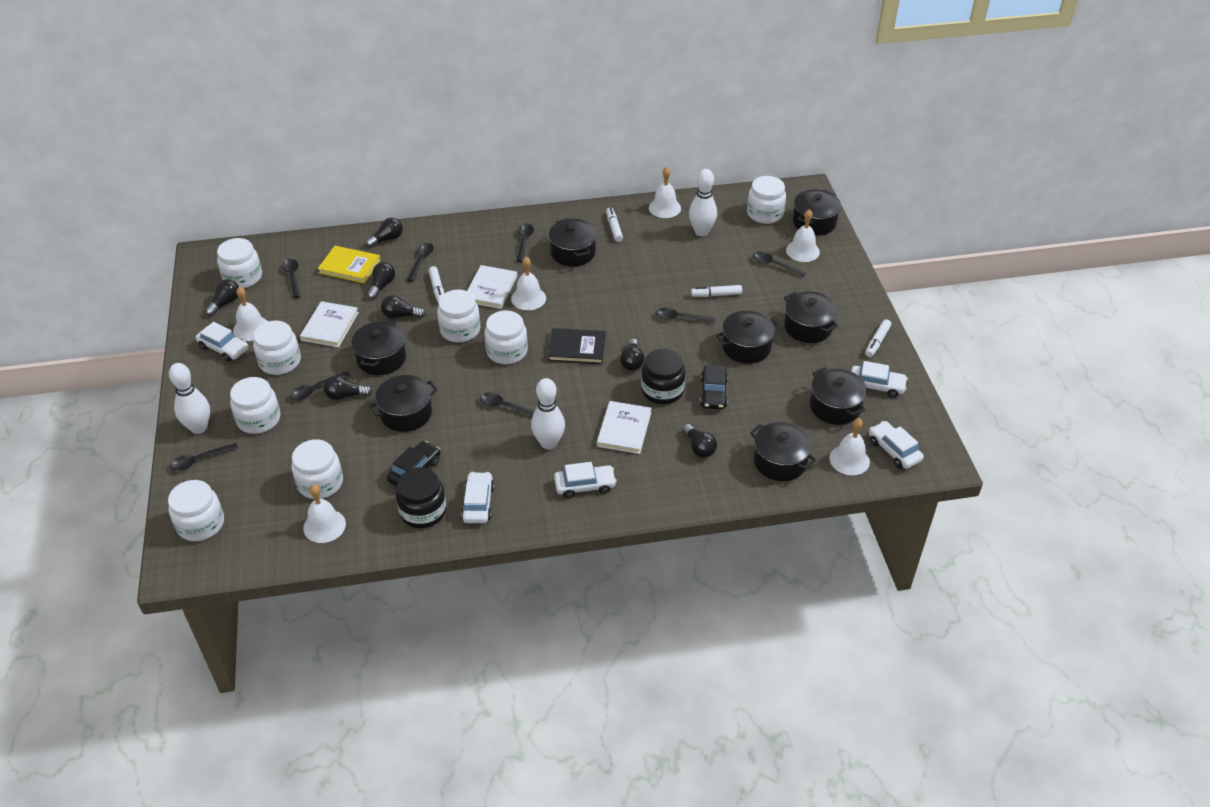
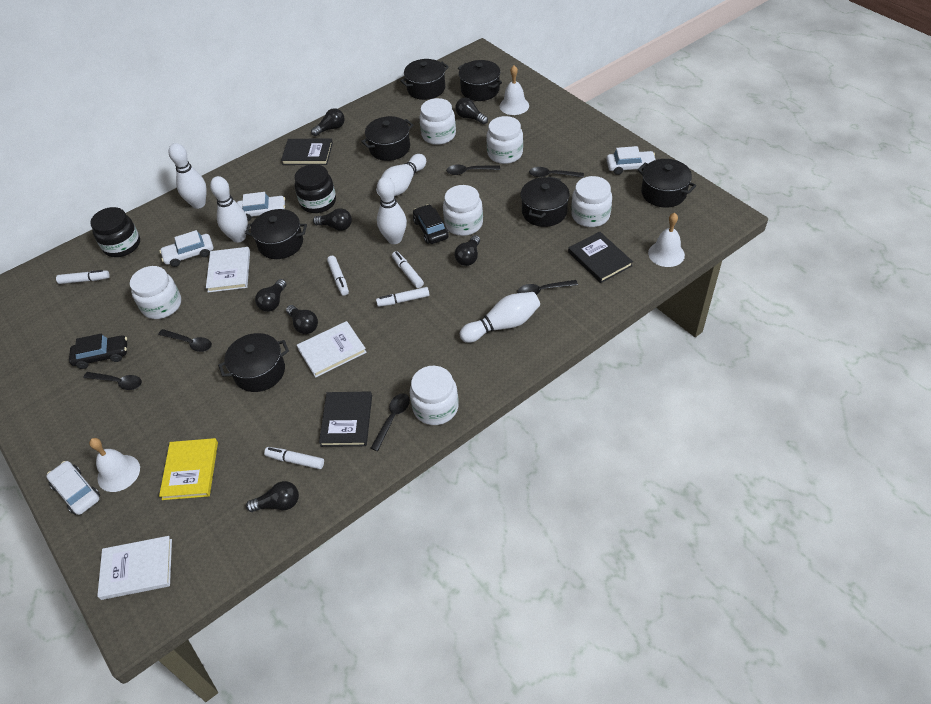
black book: 1 -> 3
black pot: 8 -> 7
black spoon: 8 -> 6
white bell: 6 -> 3
white bowling pin: 3 -> 5
white car: 5 -> 4
white jar: 8 -> 6
white marker: 4 -> 5

